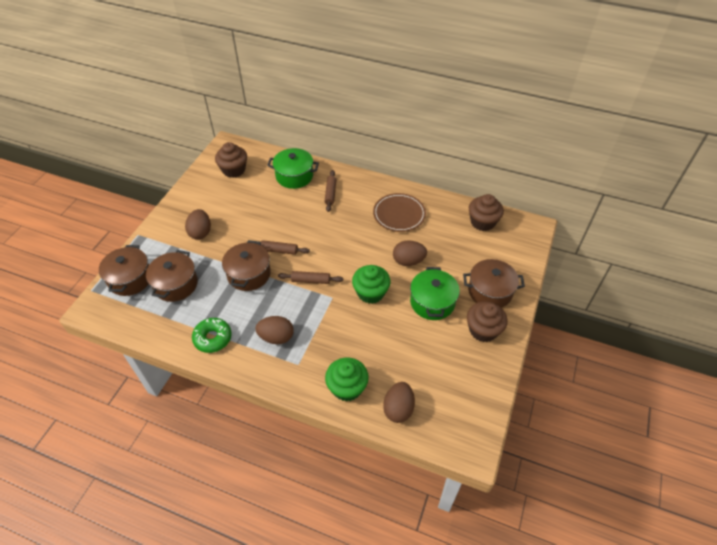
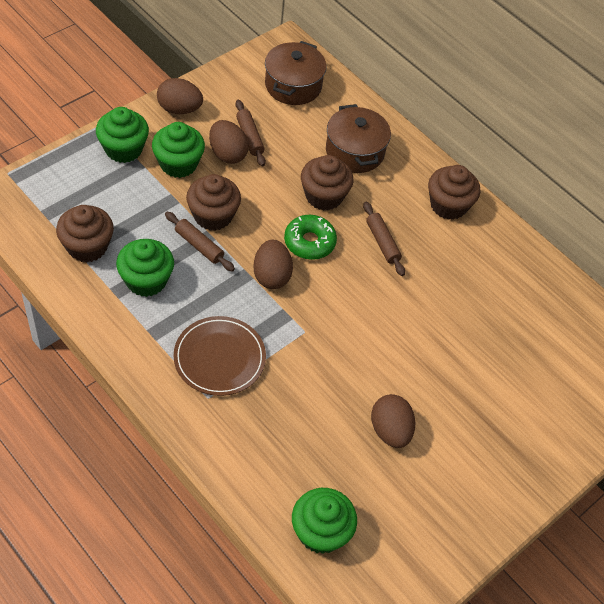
brown cupcake: 3 -> 4
brown pot: 4 -> 2
green cupcake: 2 -> 4
green pot: 2 -> 0

